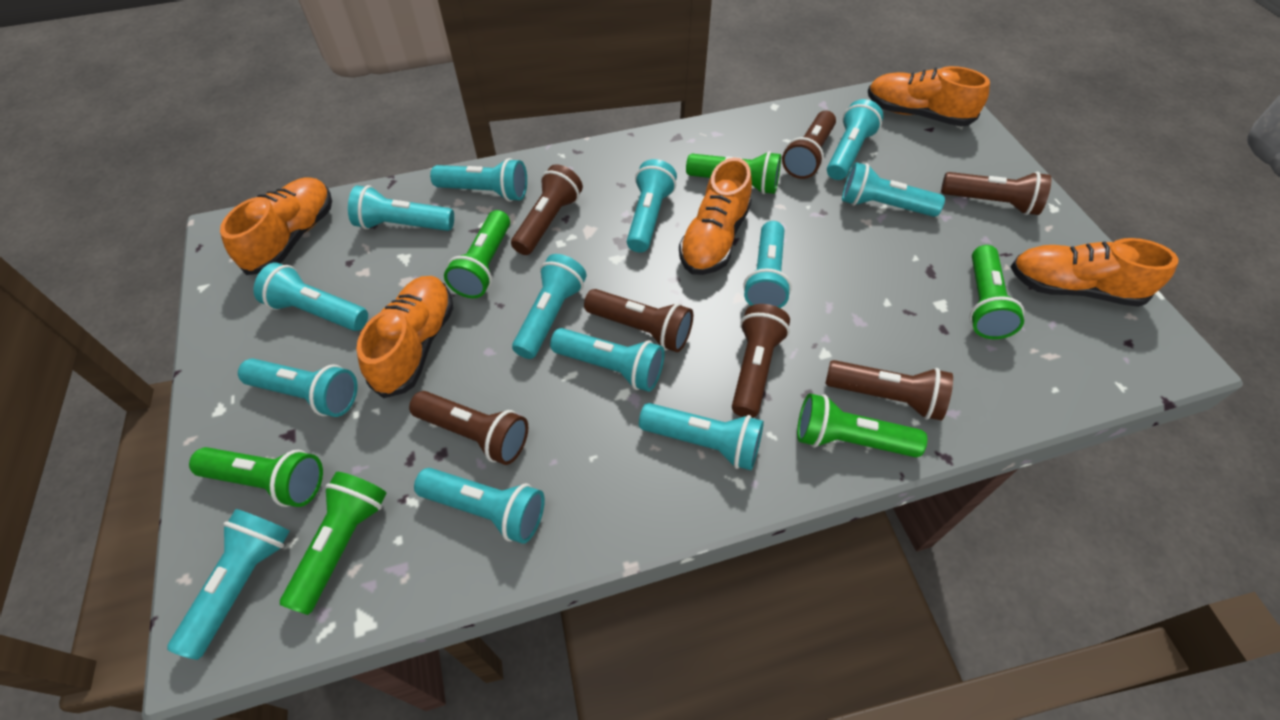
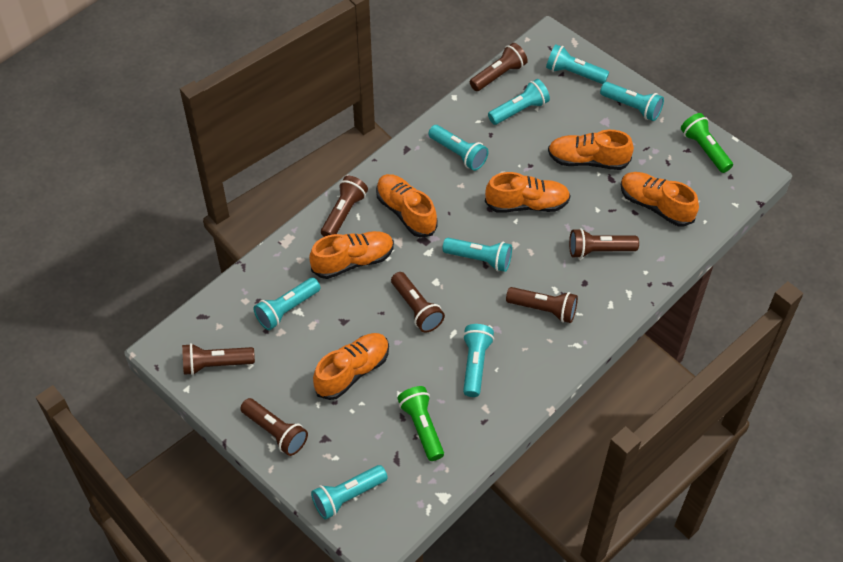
green flashlight: 6 -> 2
orange shoe: 5 -> 6
turquoise flashlight: 13 -> 8

